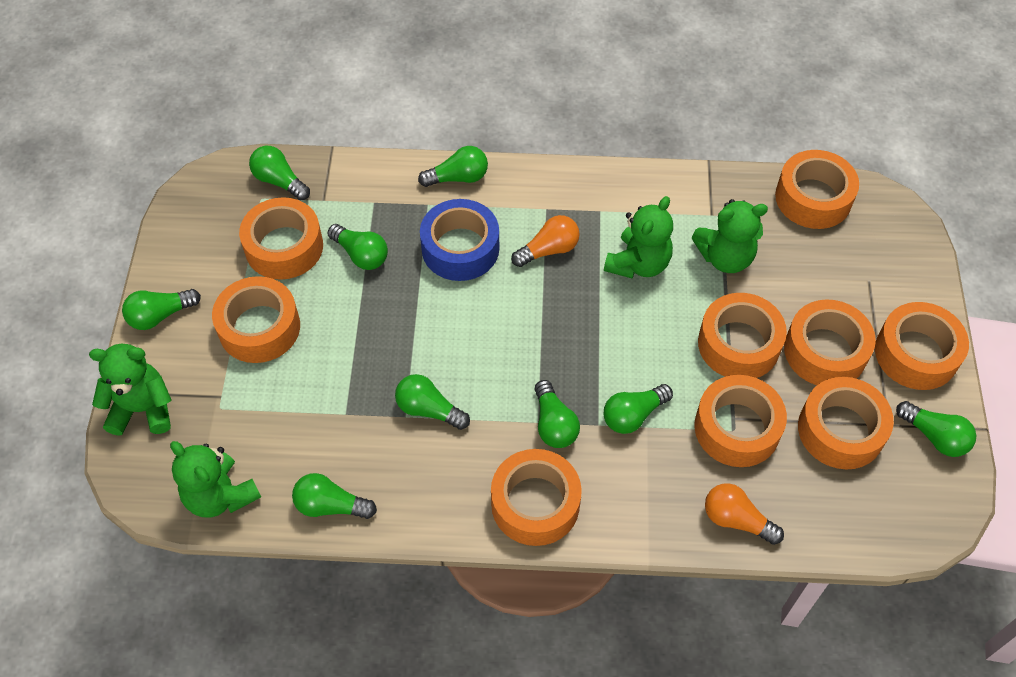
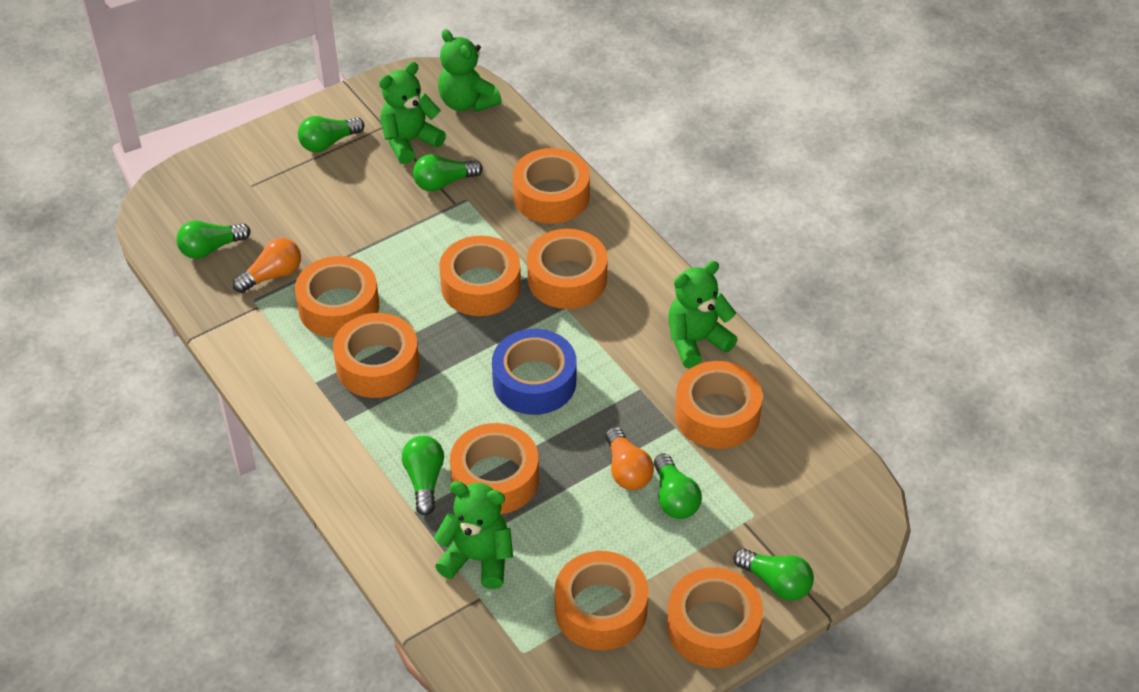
green light bulb: 9 -> 6

